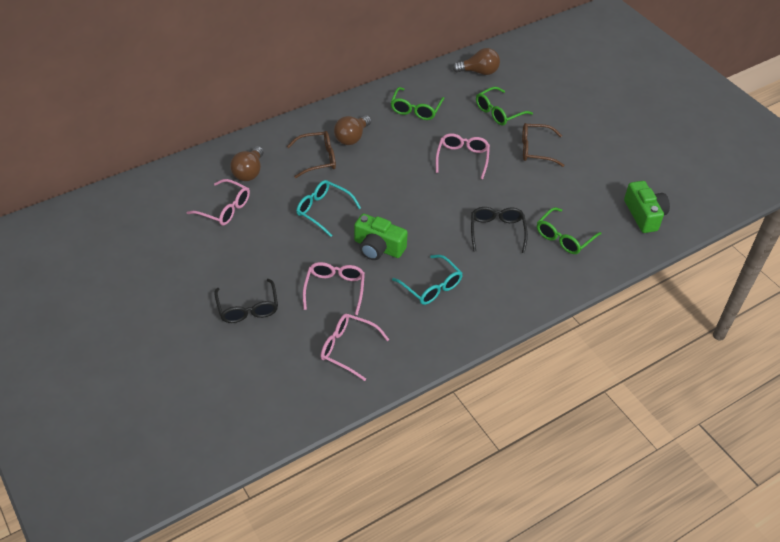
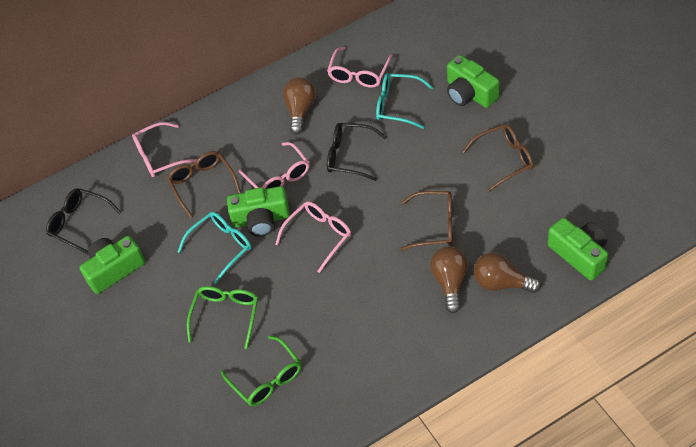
brown glasses: 2 -> 3
green camera: 2 -> 4
green glasses: 3 -> 2

